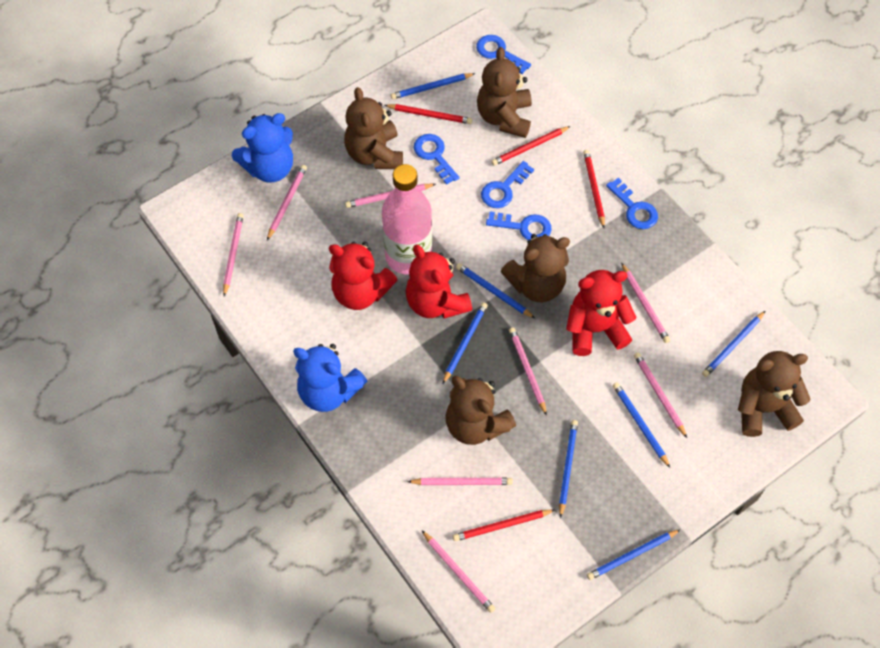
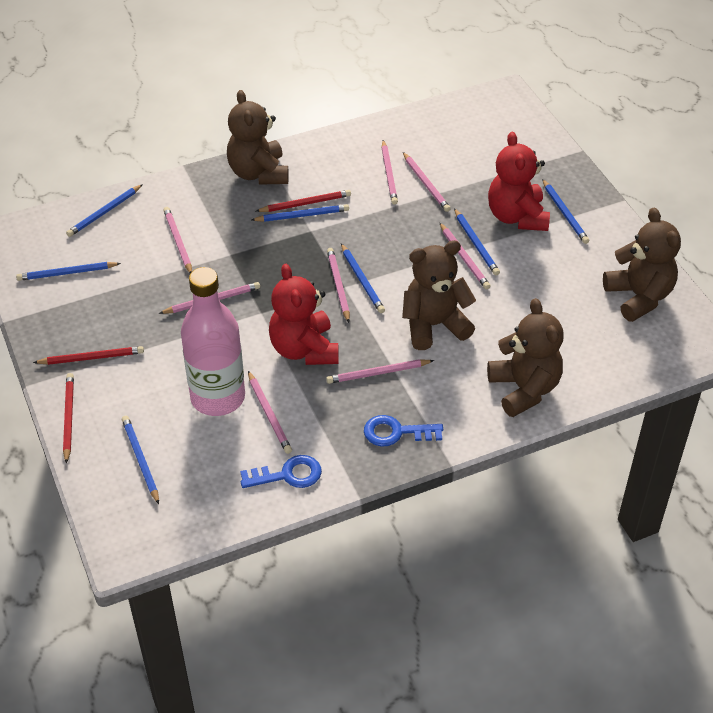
blue key: 5 -> 2
blue teddy bear: 2 -> 0
brown teddy bear: 5 -> 4
red pencil: 4 -> 3
red teddy bear: 3 -> 2

